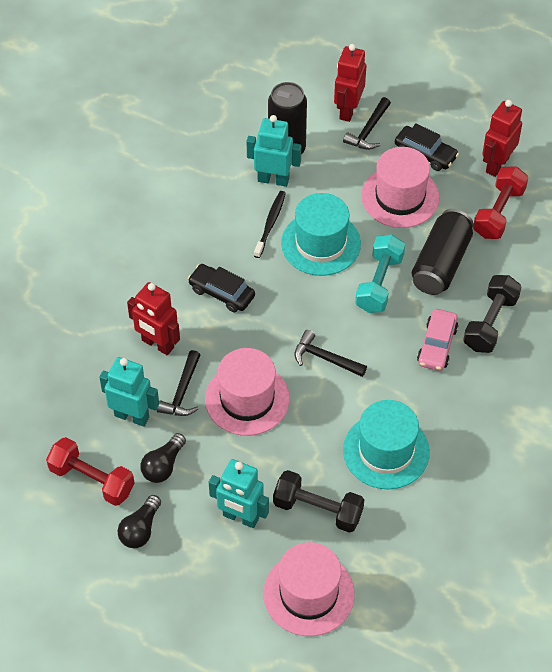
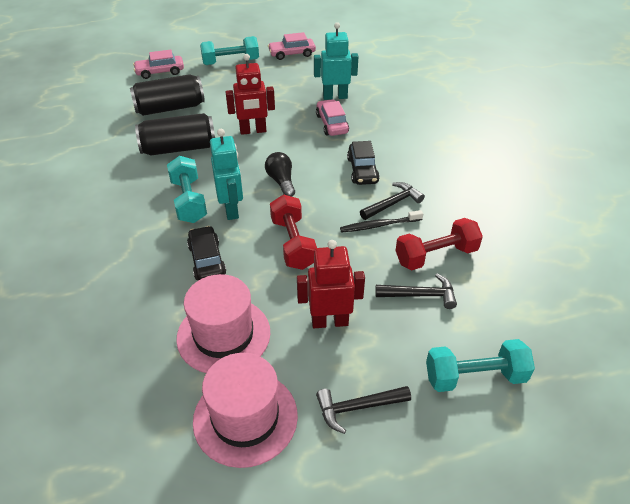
black dumbbell: 2 -> 0
black light bulb: 2 -> 1
pink car: 1 -> 3
pink hat: 3 -> 2
red robot: 3 -> 2
turquoise dumbbell: 1 -> 3
turquoise hat: 2 -> 0
turquoise robot: 3 -> 2

